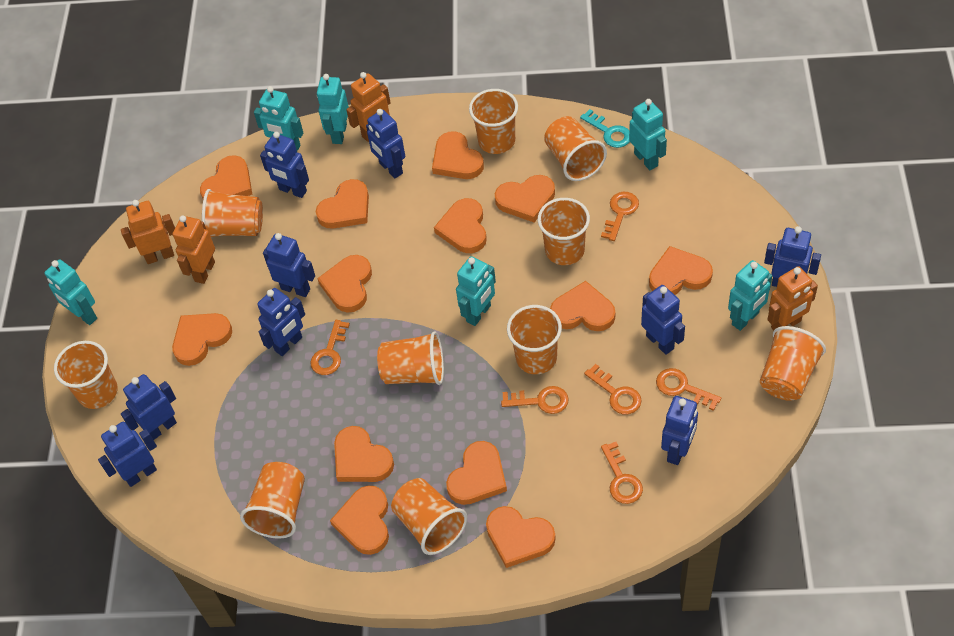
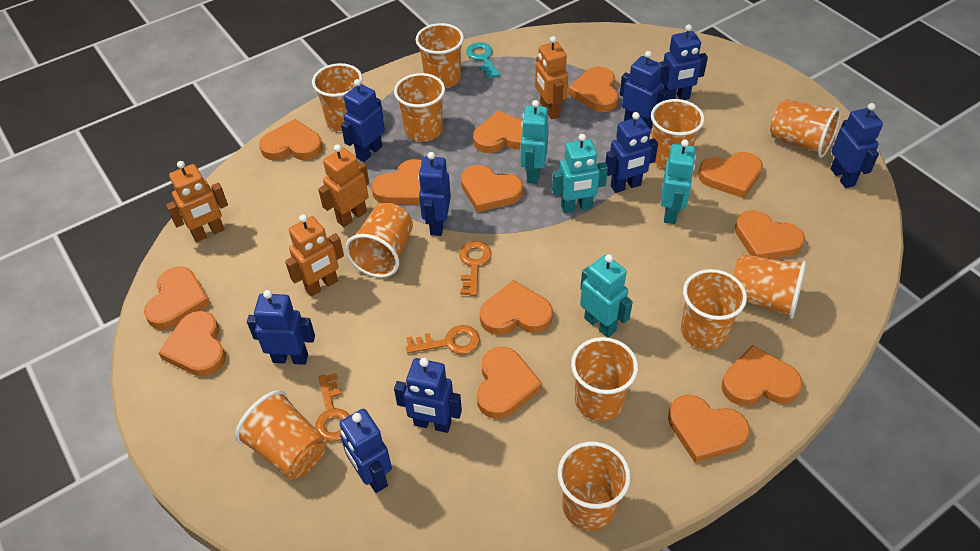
orange cup: 10 -> 11
orange key: 6 -> 3
turquoise robot: 6 -> 4

